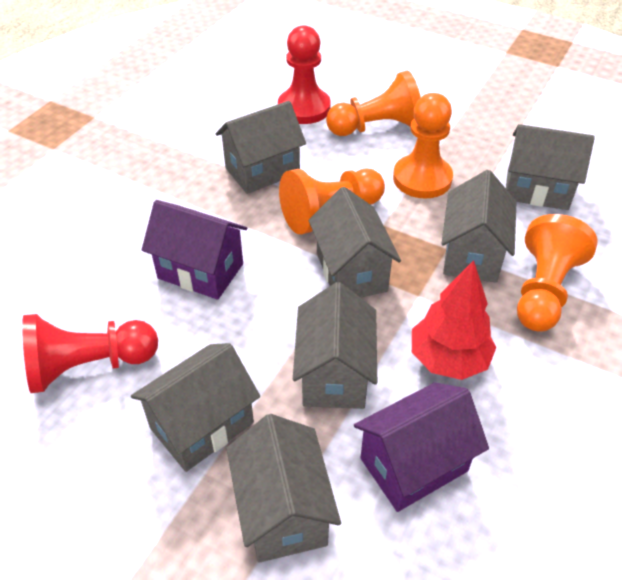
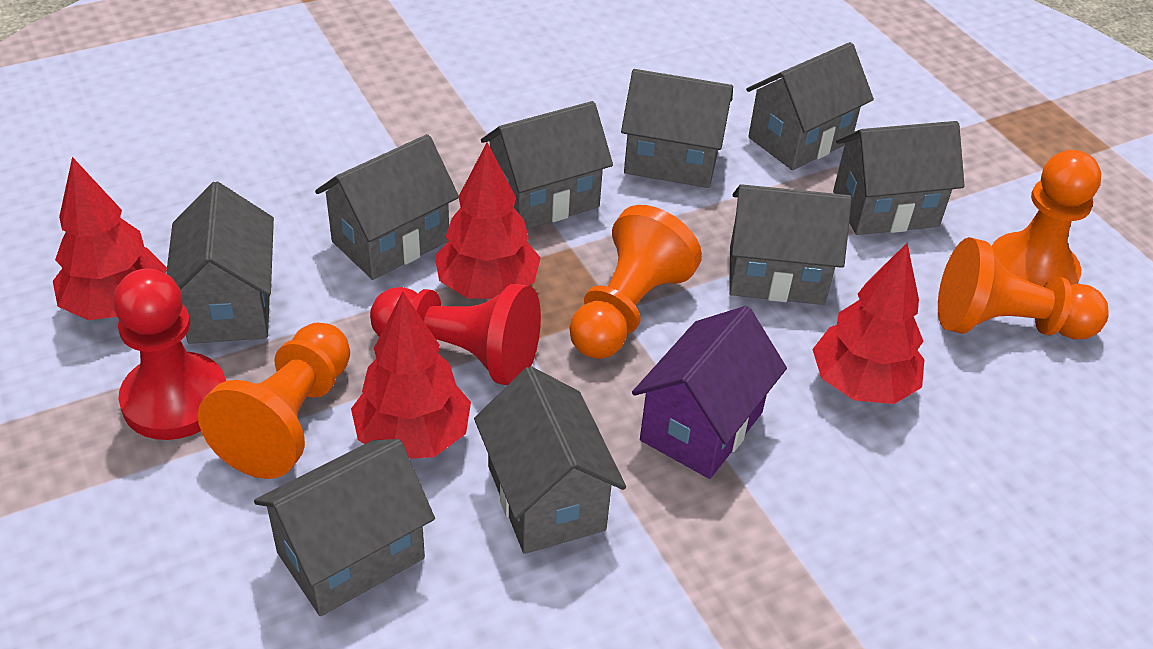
grey house: 7 -> 9
purple house: 2 -> 1
red tree: 1 -> 4

